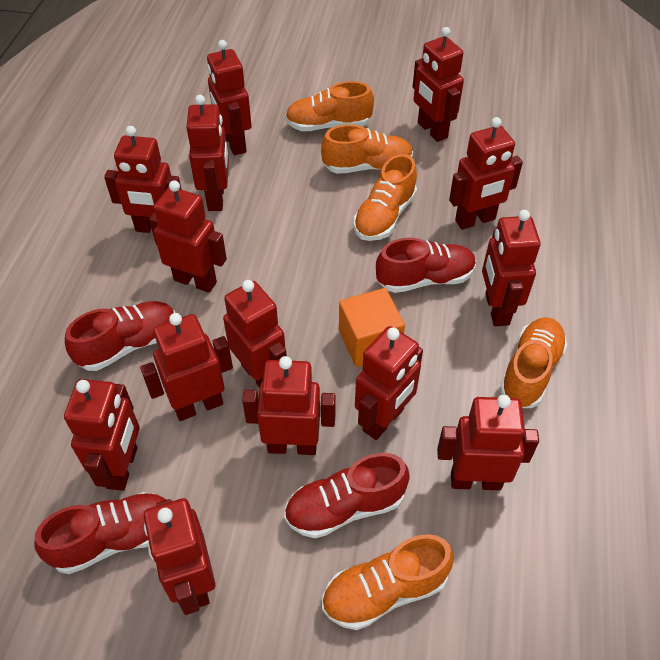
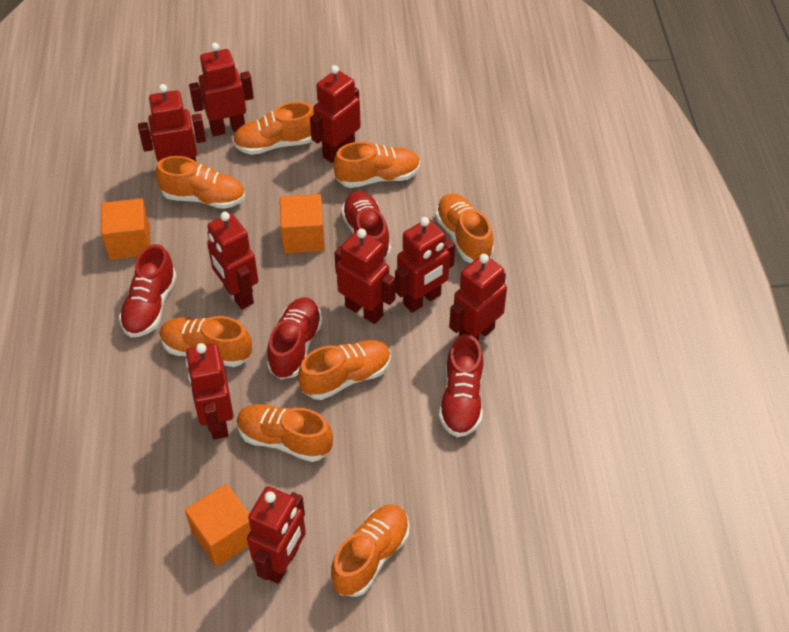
orange cube: 1 -> 3
orange shoe: 5 -> 8
red robot: 14 -> 9

